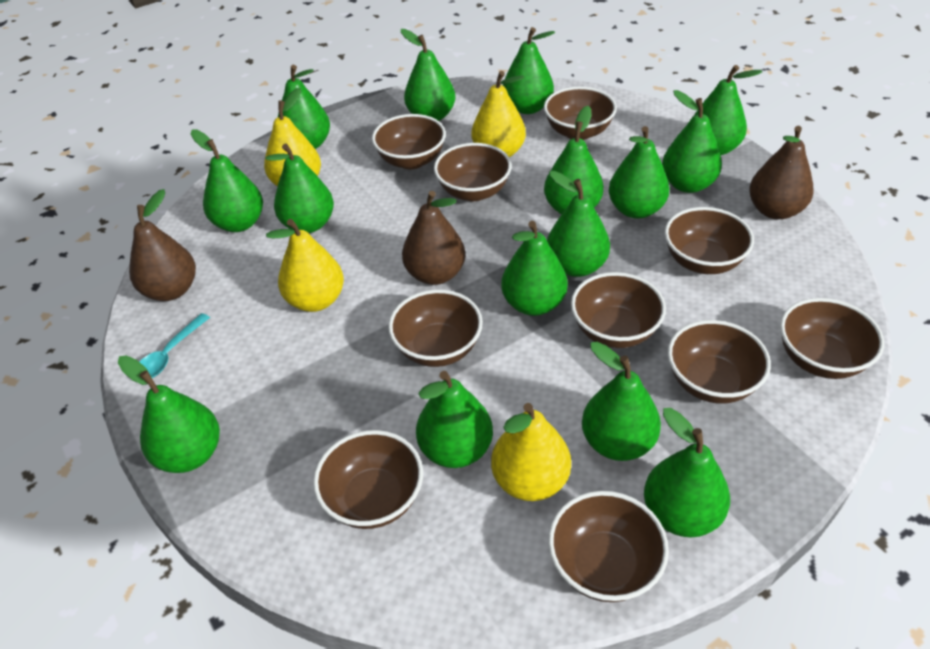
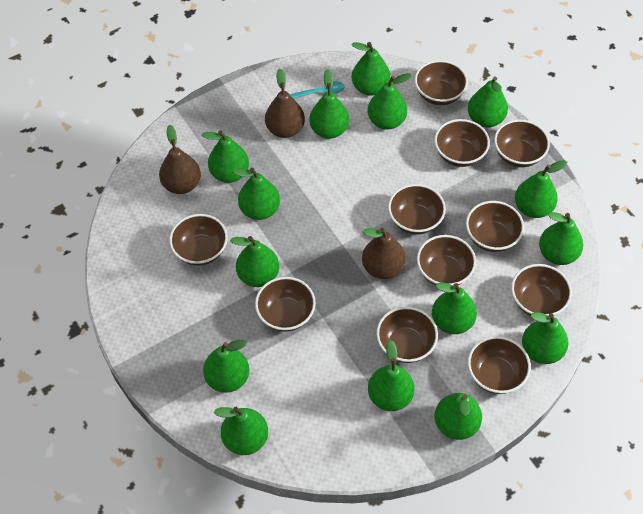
brown bowl: 10 -> 11
yellow pear: 4 -> 0

